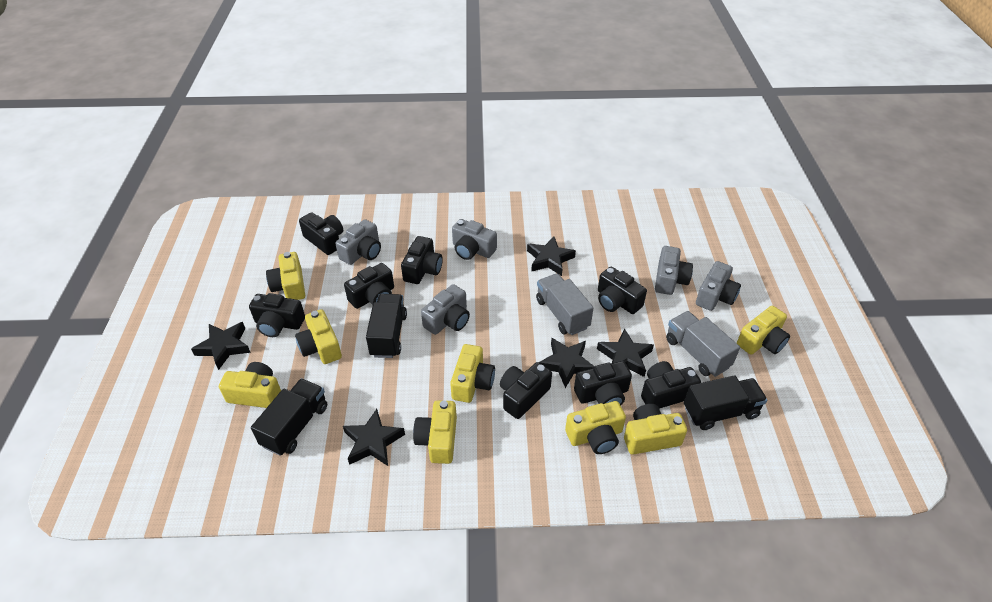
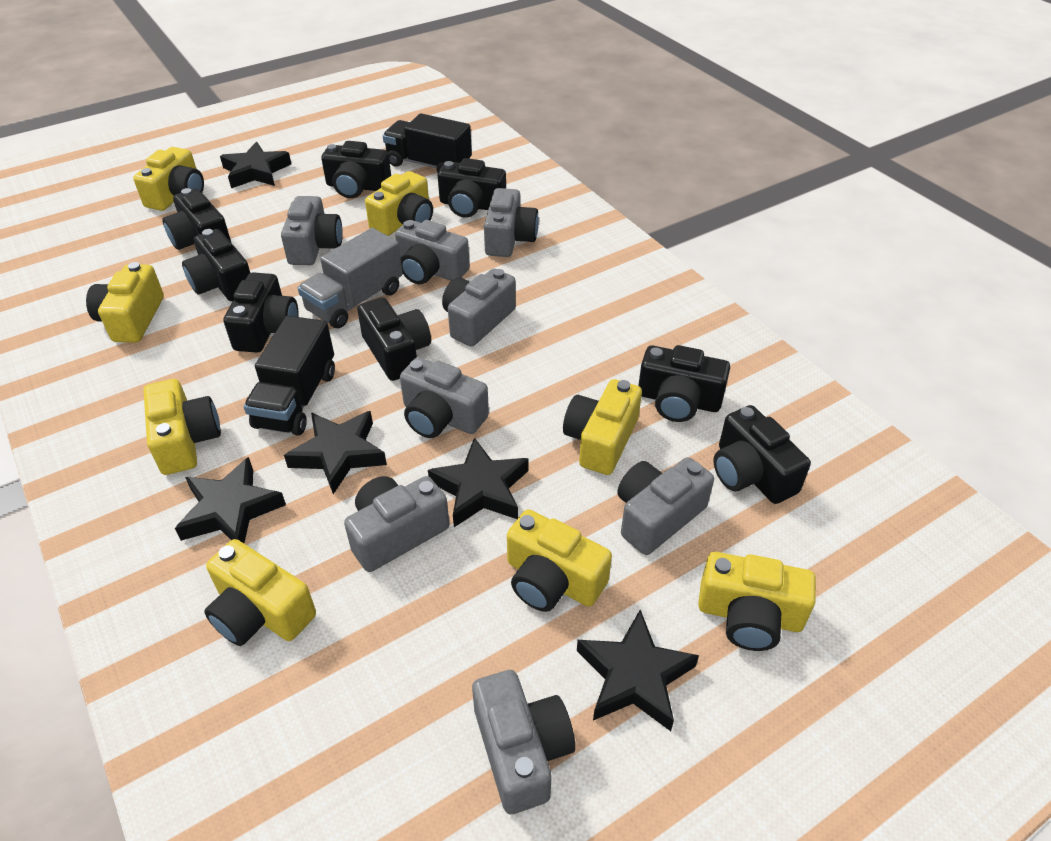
black truck: 3 -> 2
grey camera: 5 -> 8
grey truck: 2 -> 1

